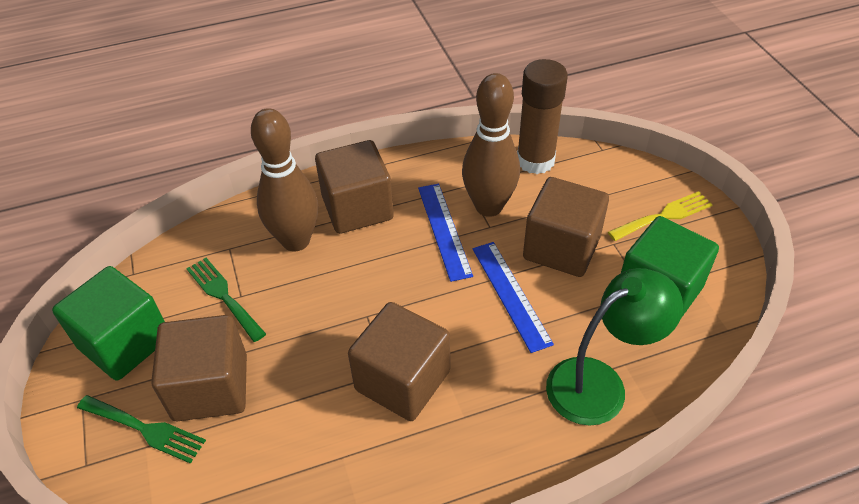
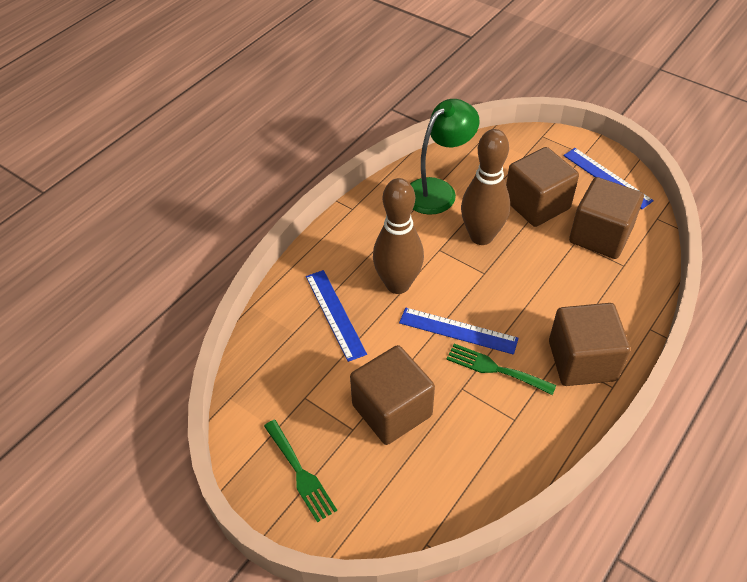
blue ruler: 2 -> 3
brown glue stick: 1 -> 0
green cube: 2 -> 0
yellow fork: 1 -> 0

